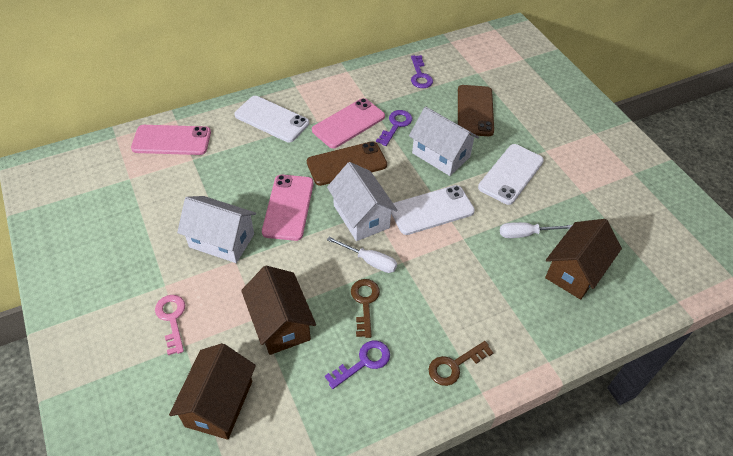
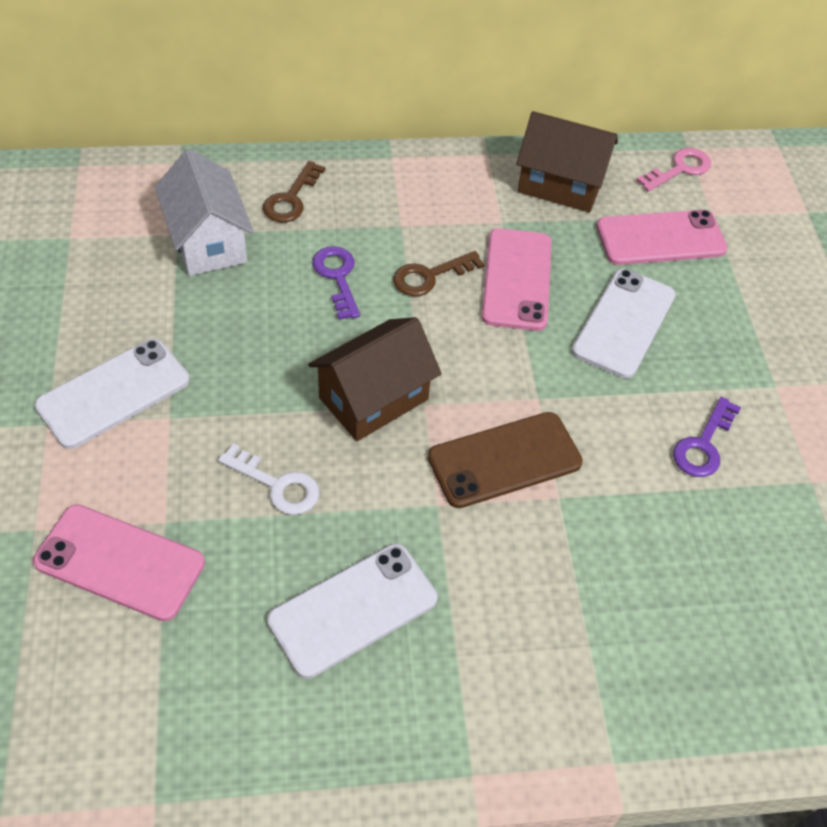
brown house: 3 -> 2
brown phone: 2 -> 1
purple key: 3 -> 2
white house: 3 -> 1
white key: 0 -> 1
white screwdriver: 2 -> 0

